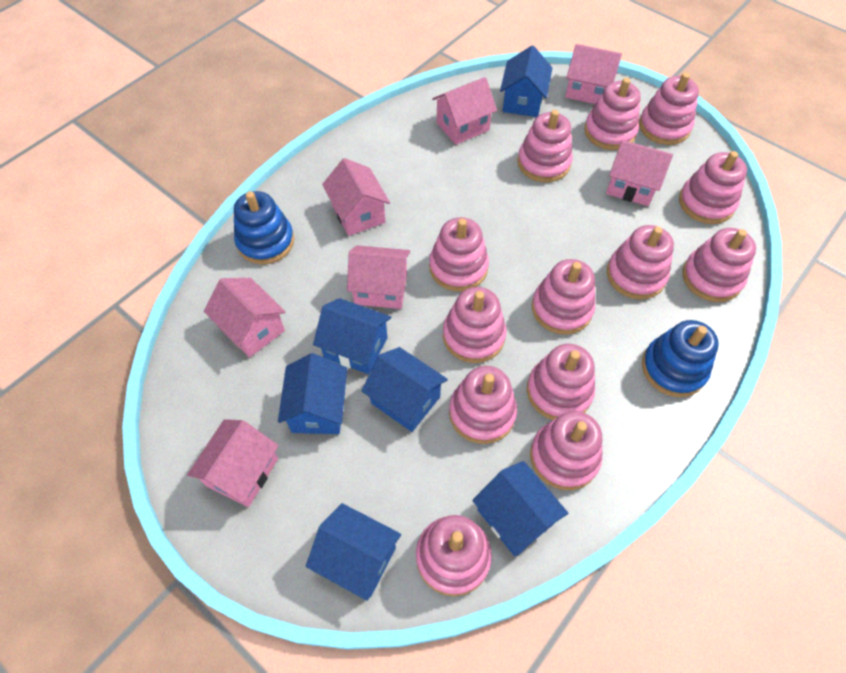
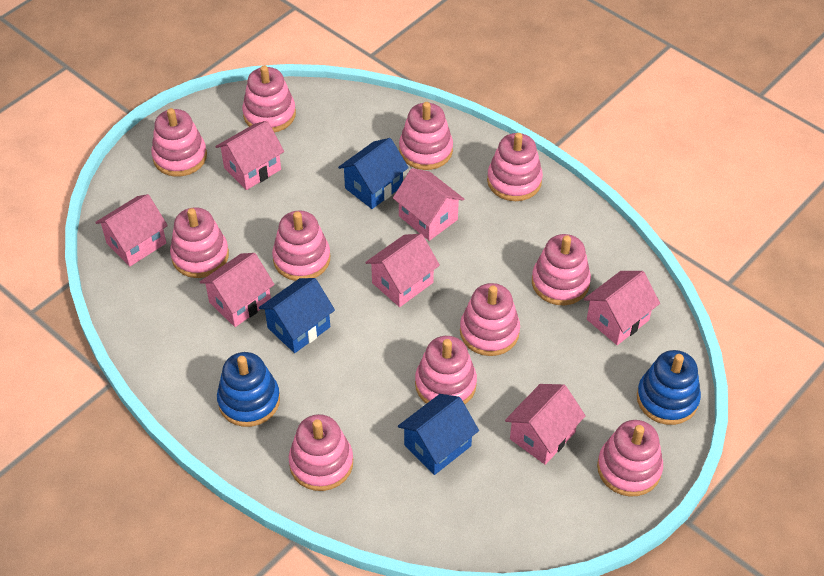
blue house: 6 -> 3
pink stacking toy: 13 -> 11

